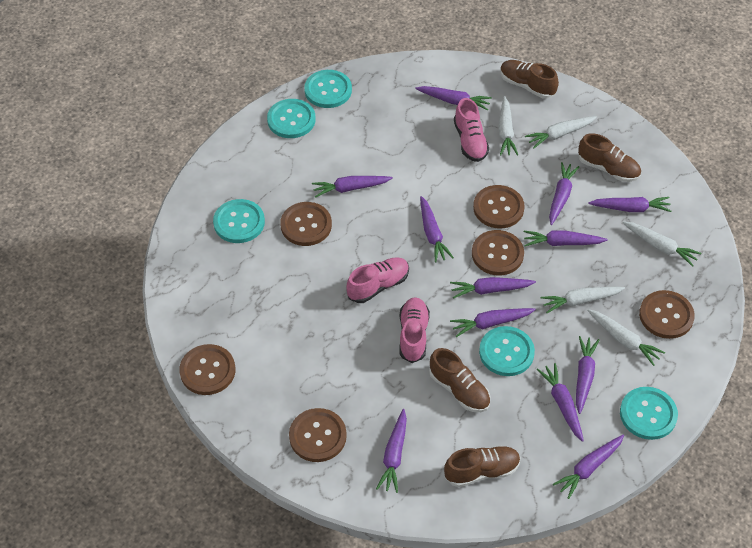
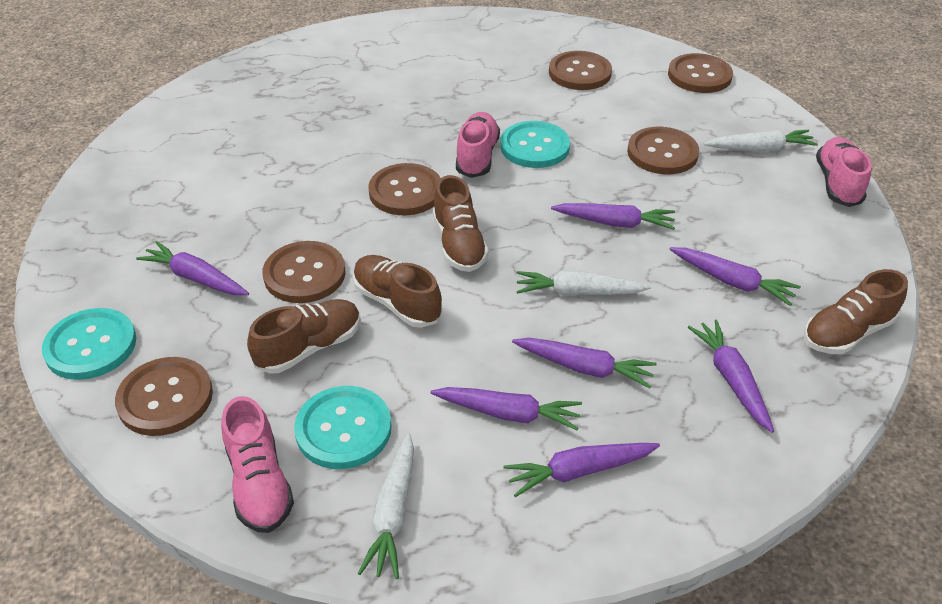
purple carrot: 12 -> 7
turquoise button: 5 -> 3
white carrot: 5 -> 3

